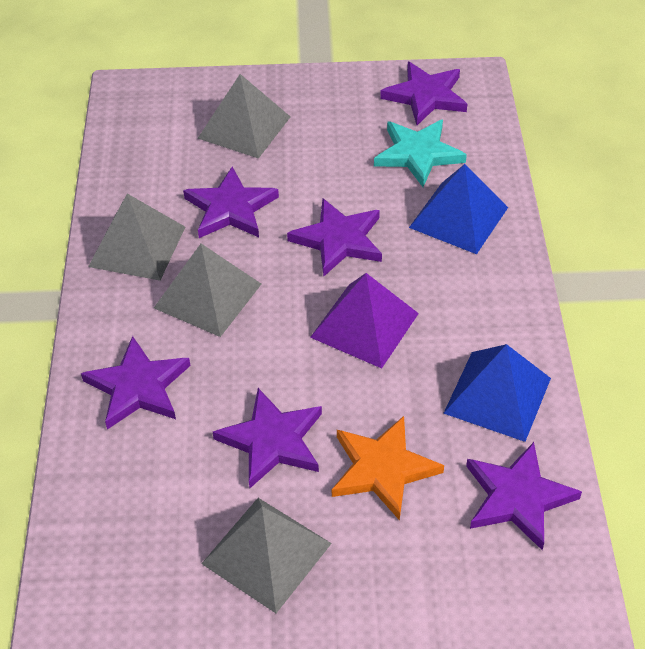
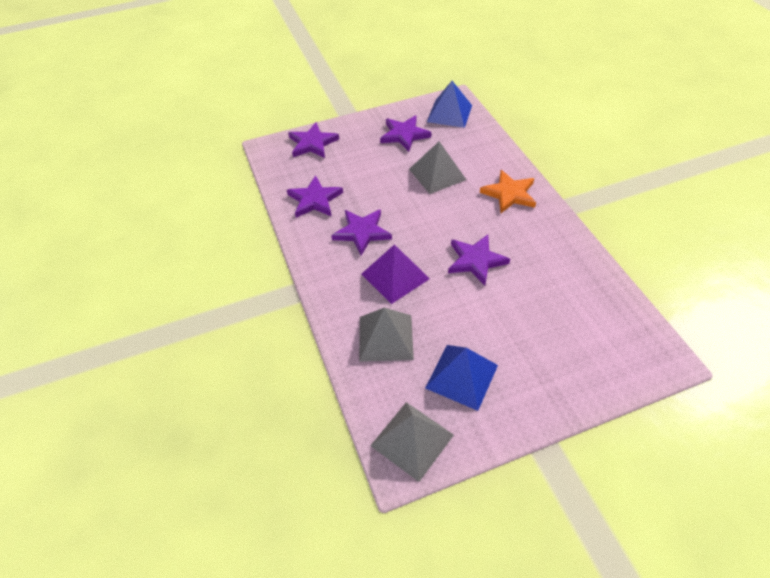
grey pyramid: 4 -> 3
purple star: 6 -> 5
turquoise star: 1 -> 0

